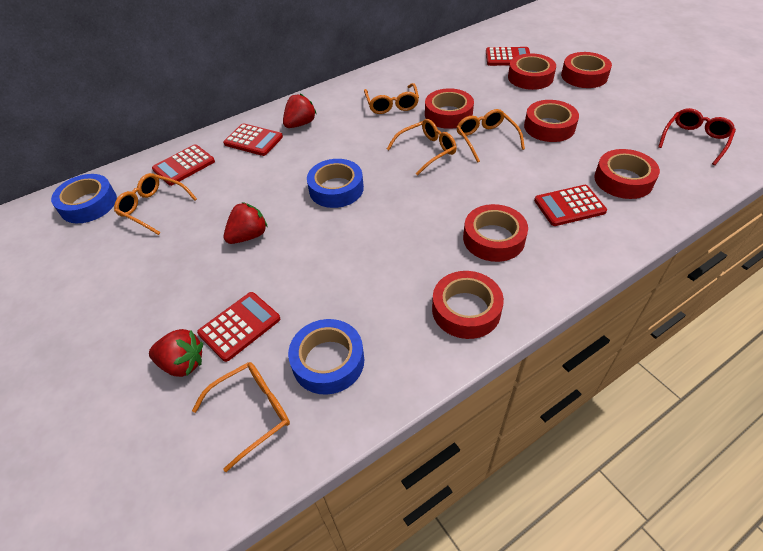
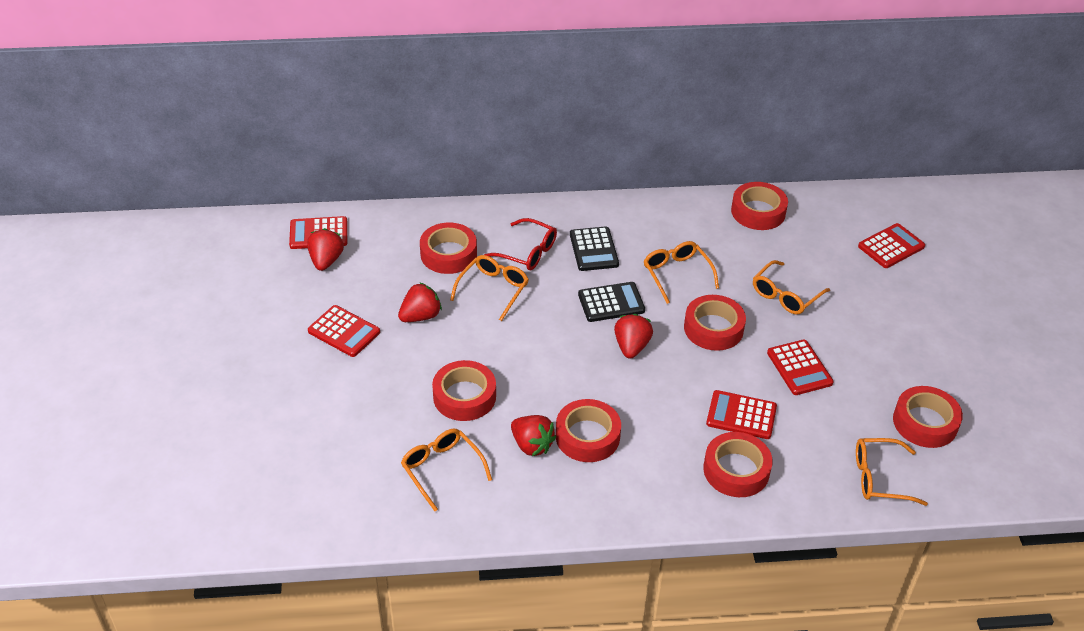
black calculator: 0 -> 2
blue tape: 3 -> 0
red strawberry: 3 -> 4

